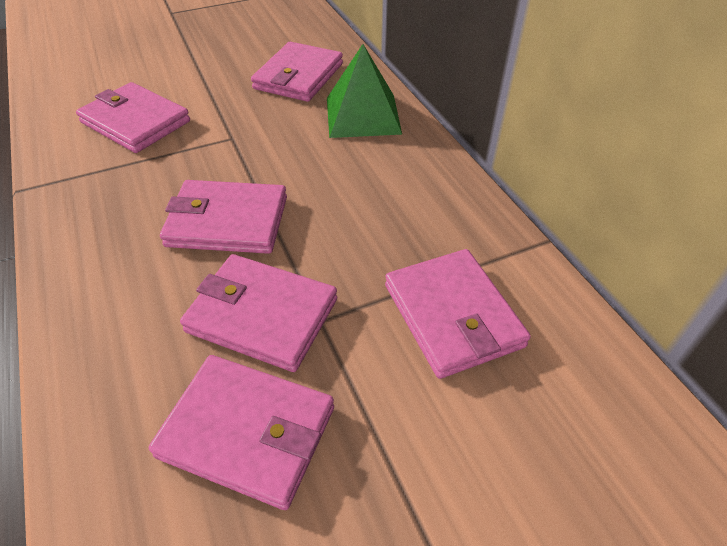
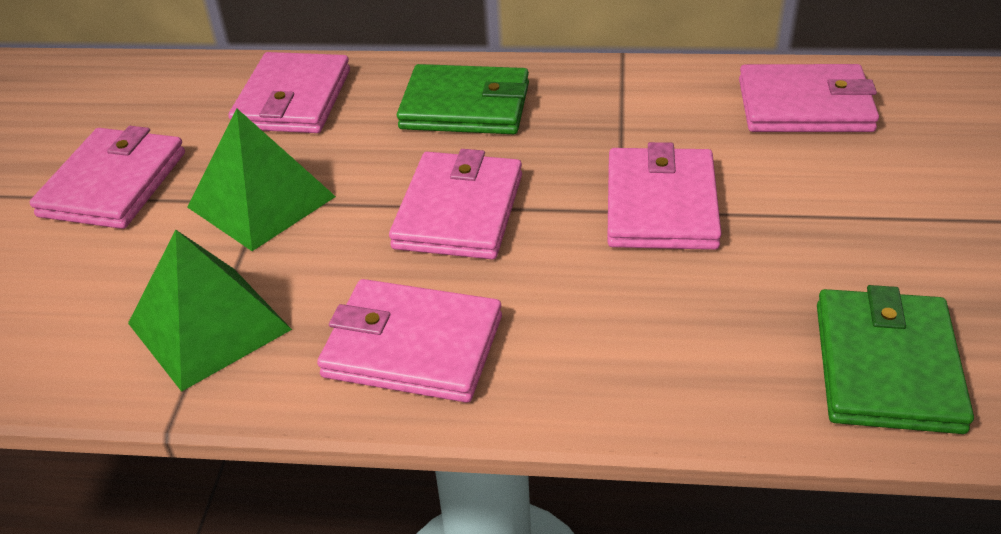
green pyramid: 1 -> 2
green wallet: 0 -> 2

